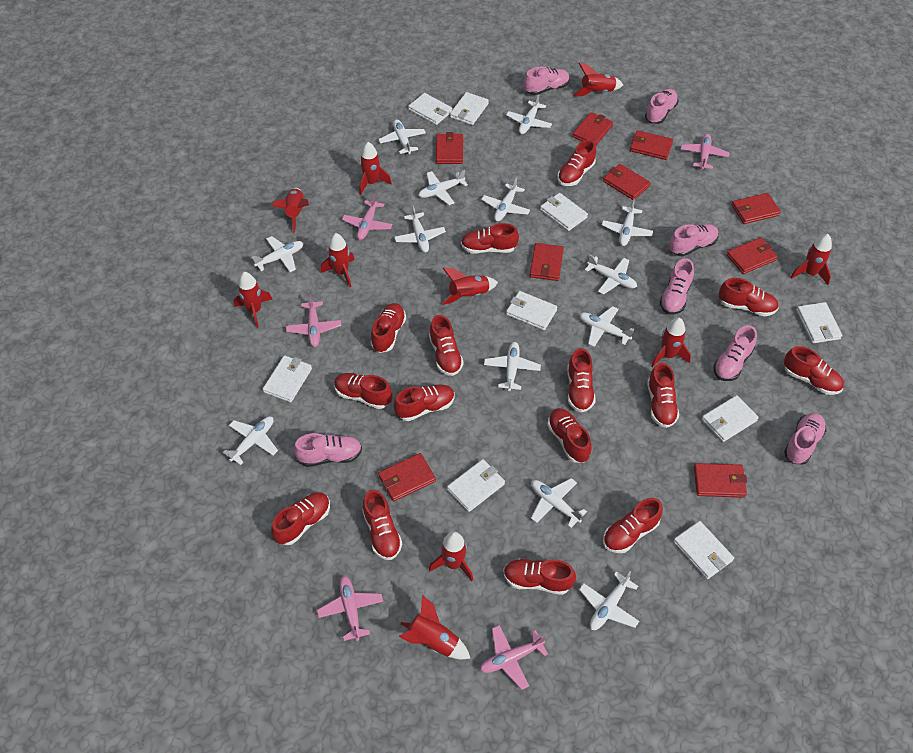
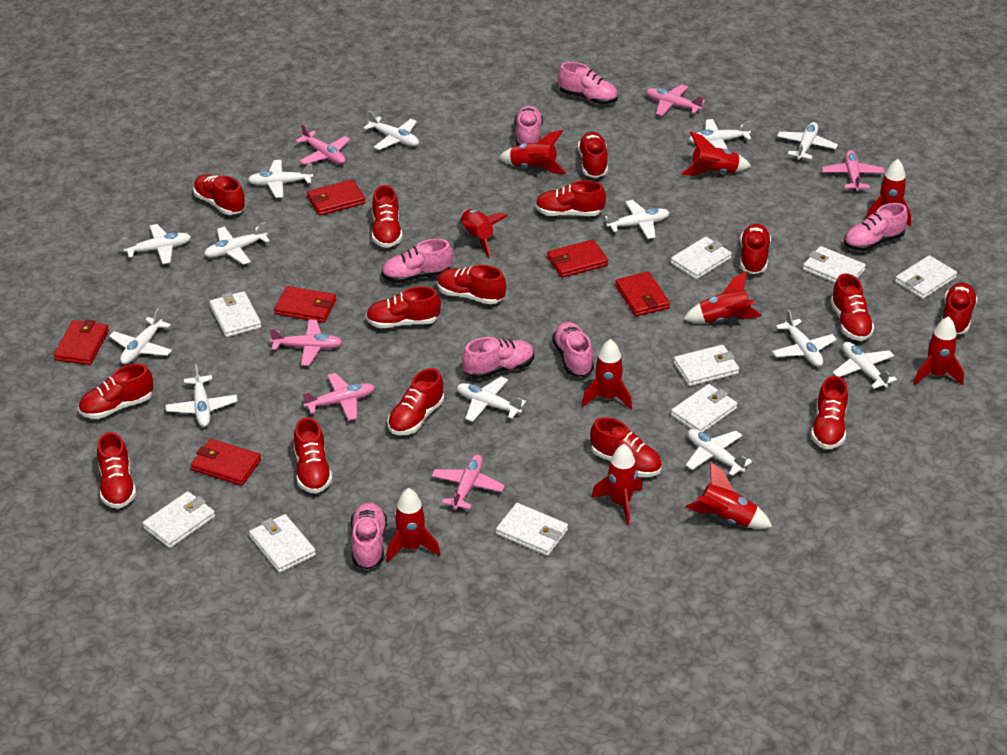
pink plane: 5 -> 6
red wallet: 9 -> 6

